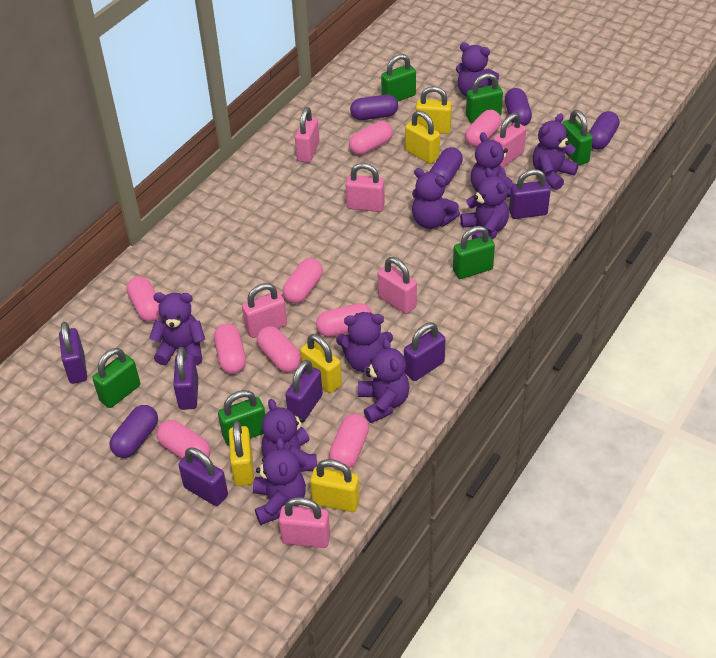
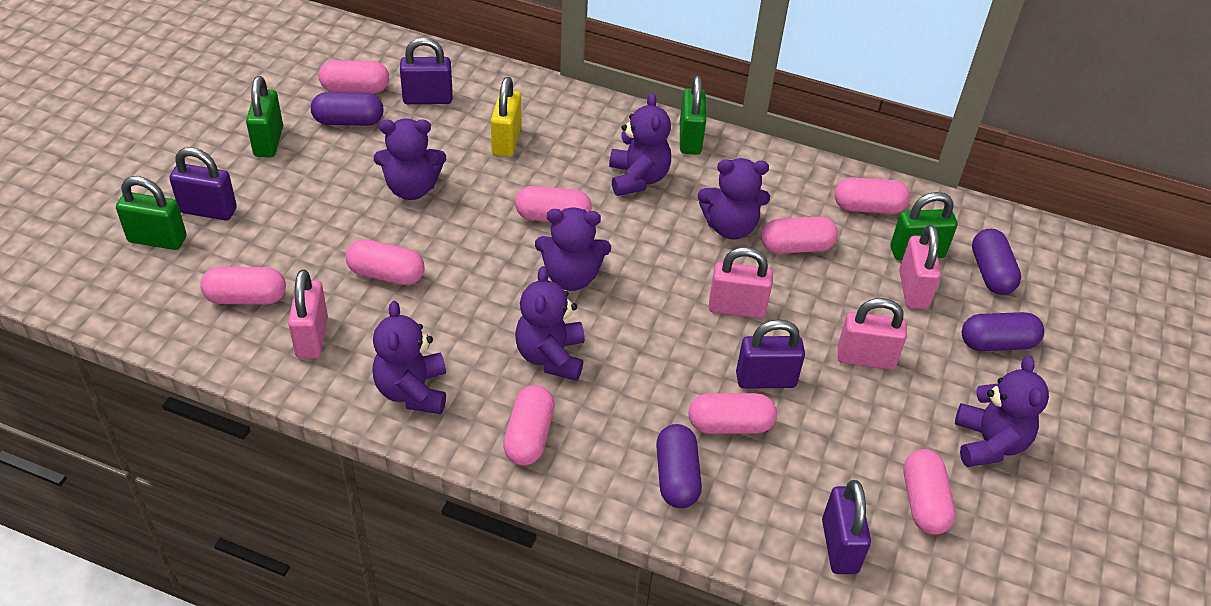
green padlock: 6 -> 4
pink padlock: 6 -> 4
purple capsule: 5 -> 4
purple padlock: 6 -> 4
purple teddy bear: 10 -> 7
yellow padlock: 5 -> 1

